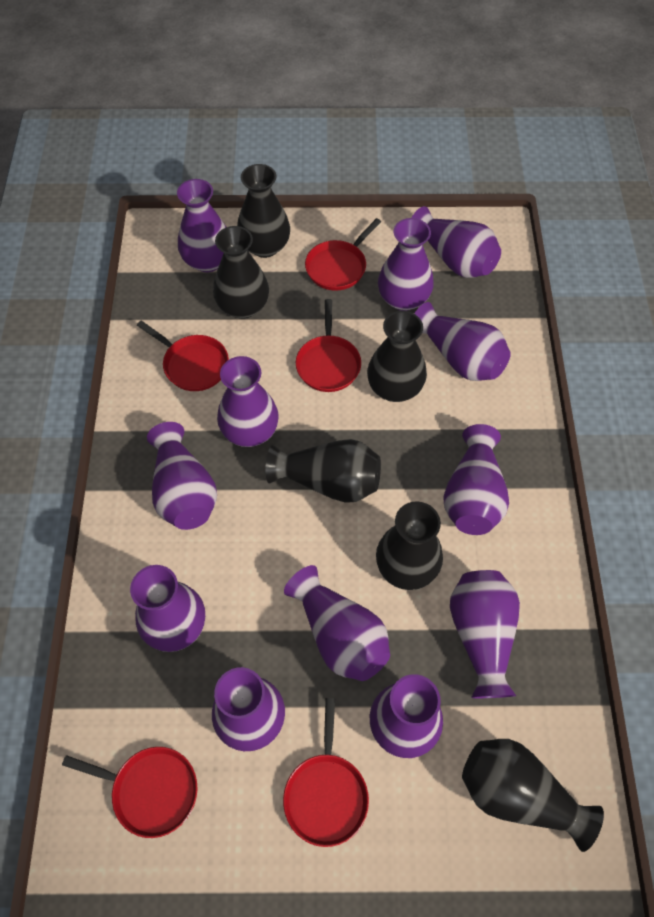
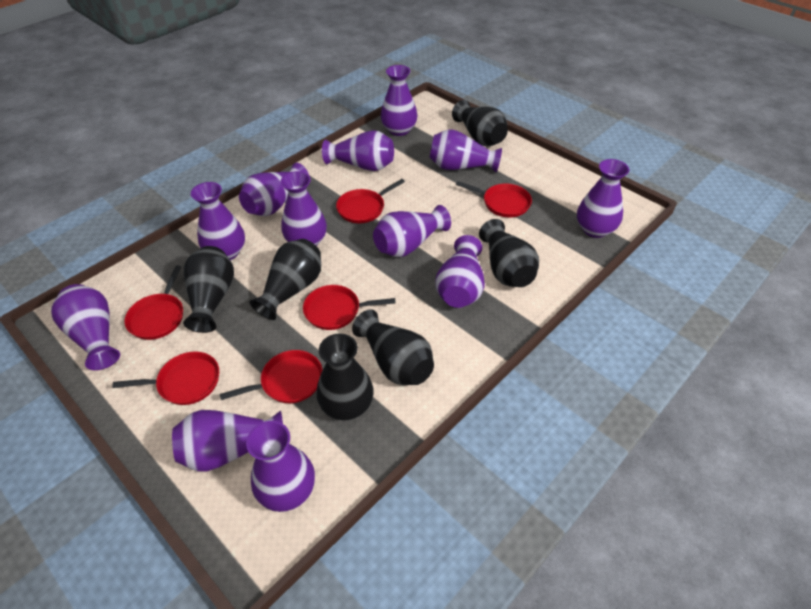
red pan: 5 -> 6

